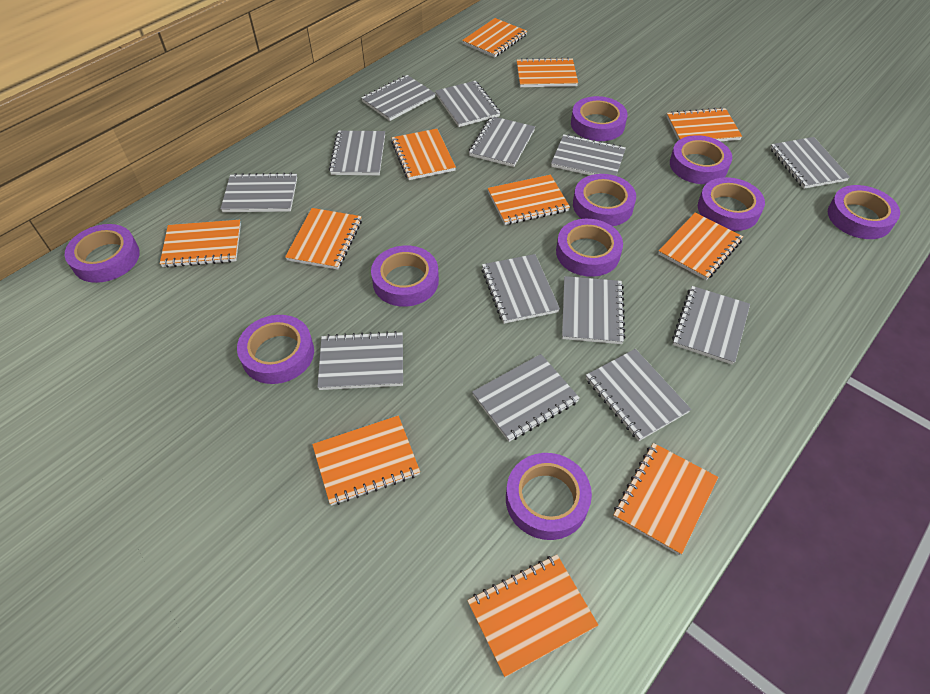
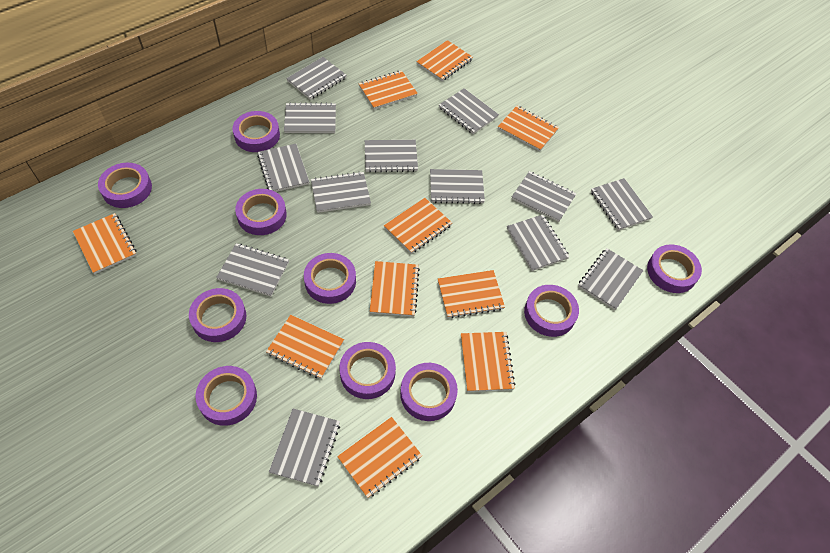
orange notebook: 11 -> 10

